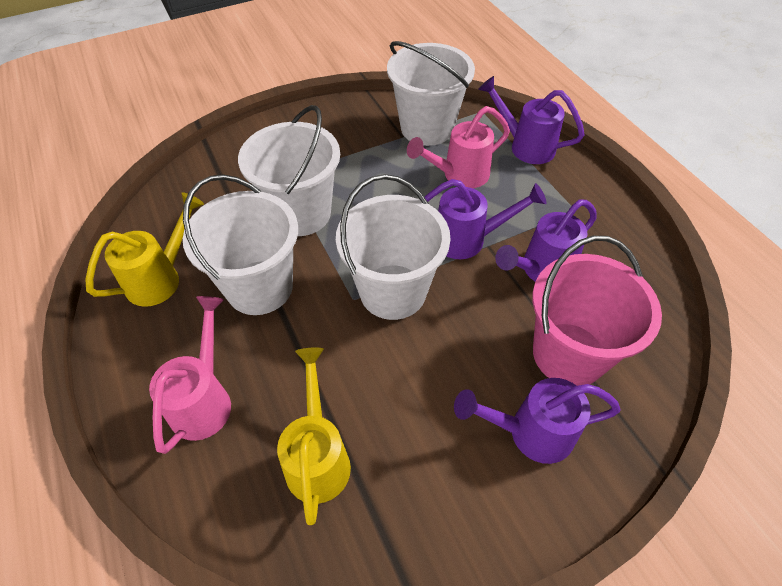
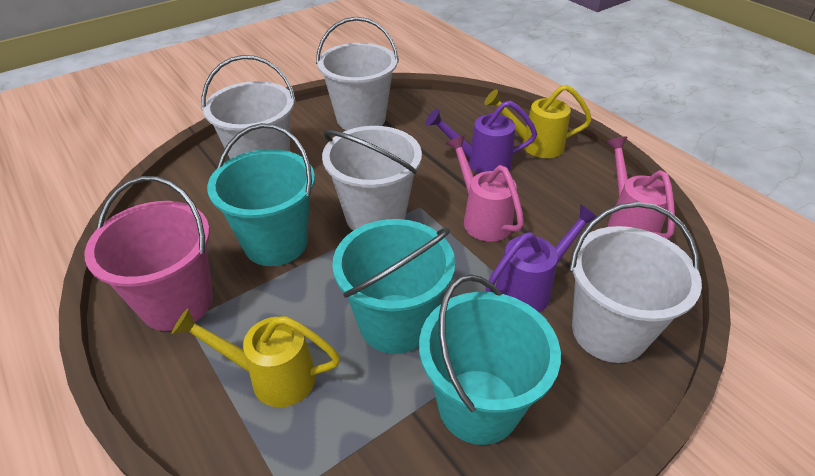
purple watering can: 4 -> 2
turquoise bucket: 0 -> 3

